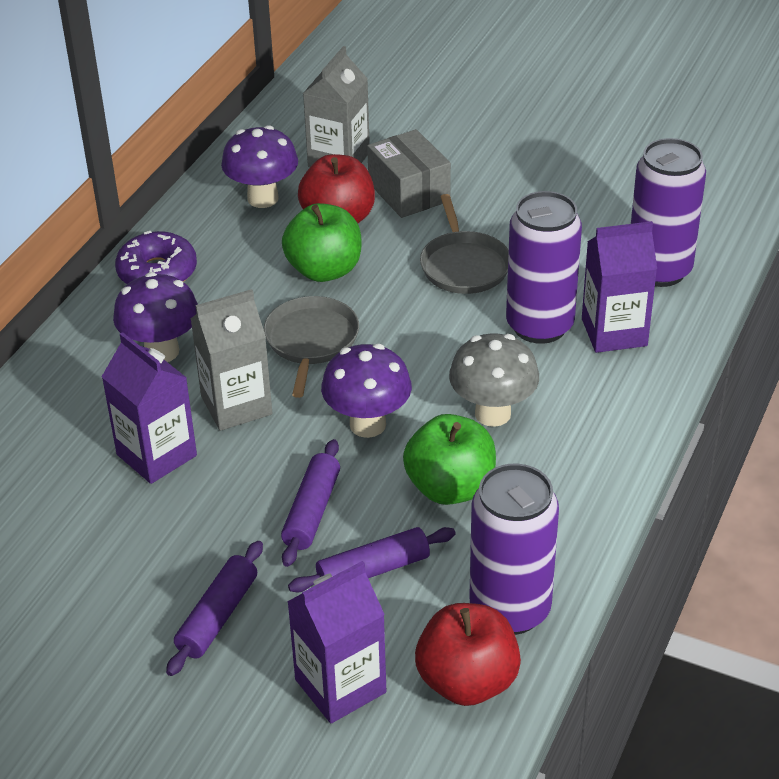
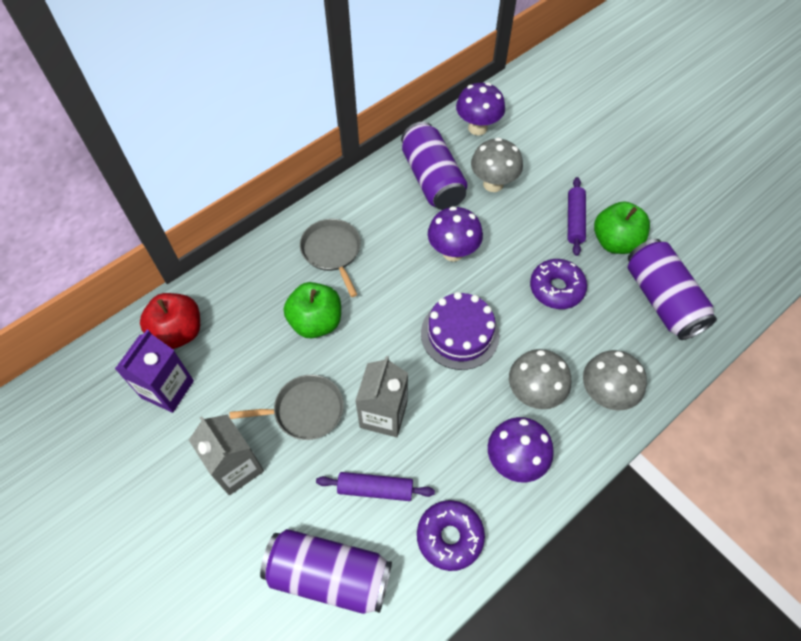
grey box: 1 -> 0
grey mushroom: 1 -> 3
purple cake: 0 -> 1
purple carton: 3 -> 1
purple donut: 1 -> 2
purple rolling pin: 3 -> 2
red apple: 2 -> 1

